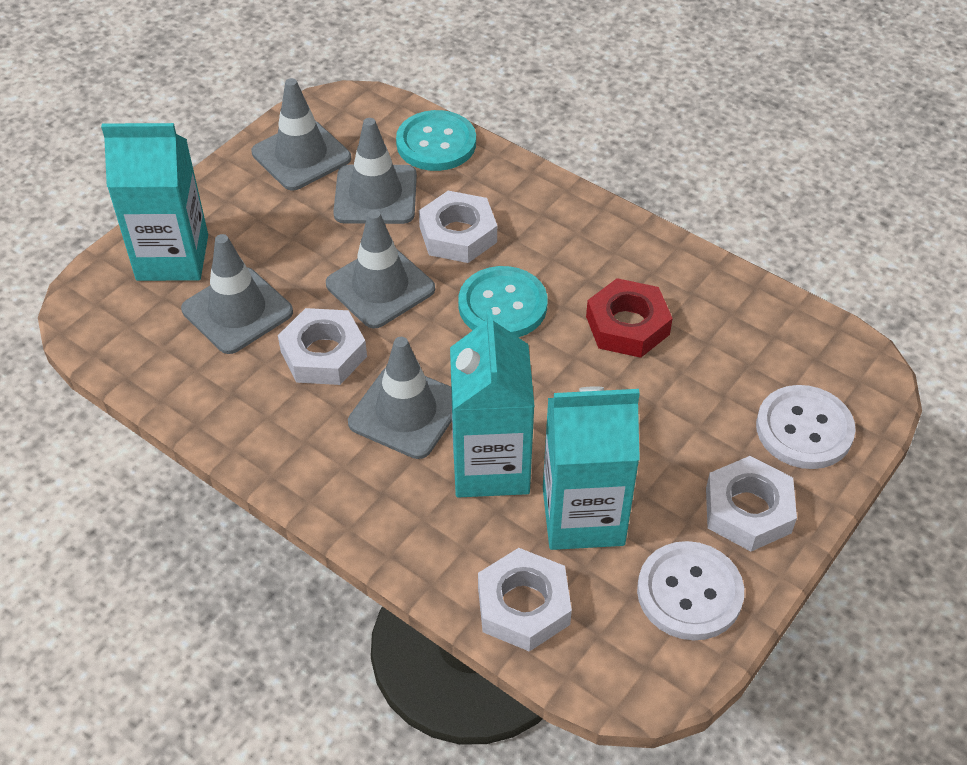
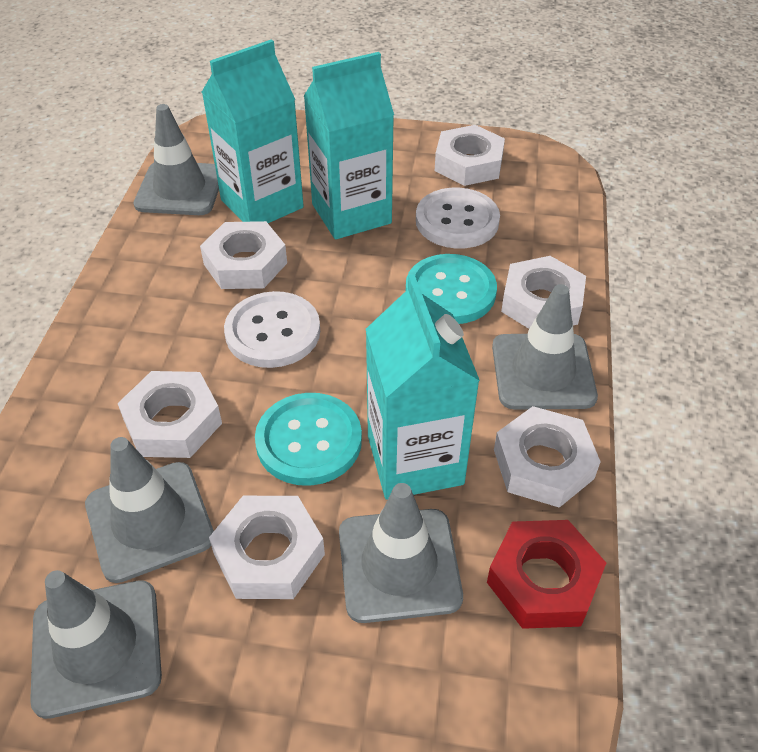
white nut: 4 -> 6

